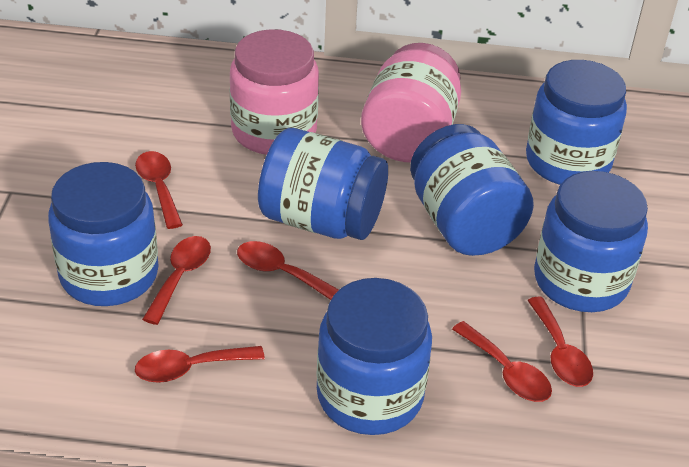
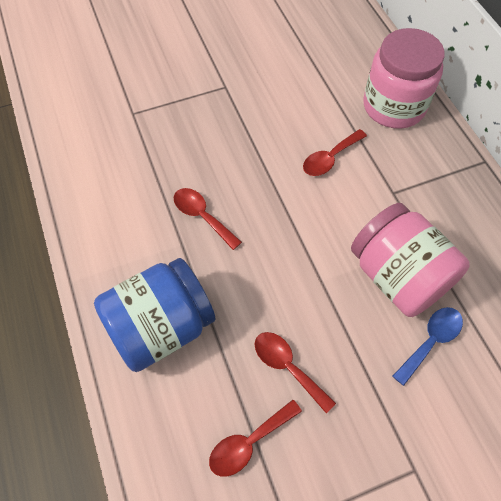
blue jar: 6 -> 1
blue spoon: 0 -> 1
red spoon: 6 -> 4

